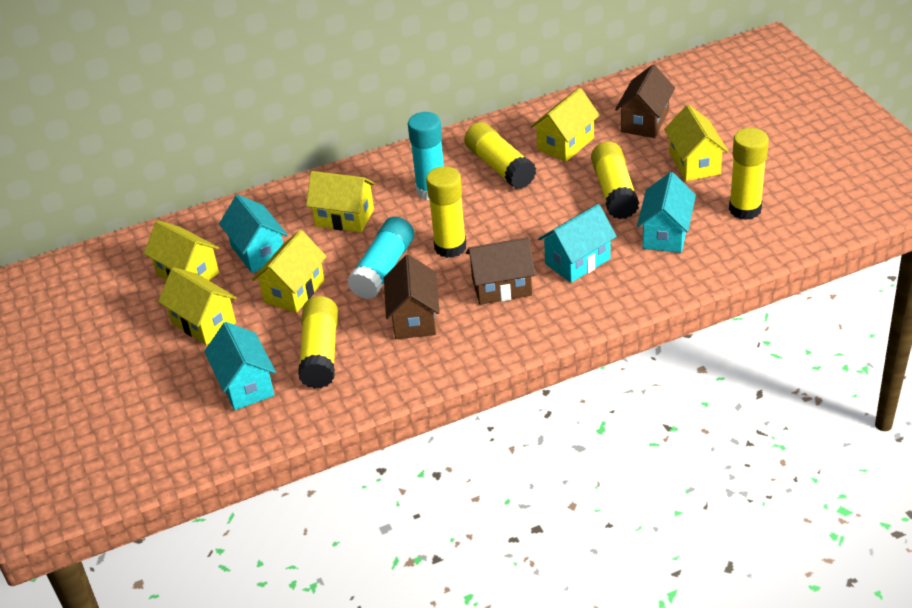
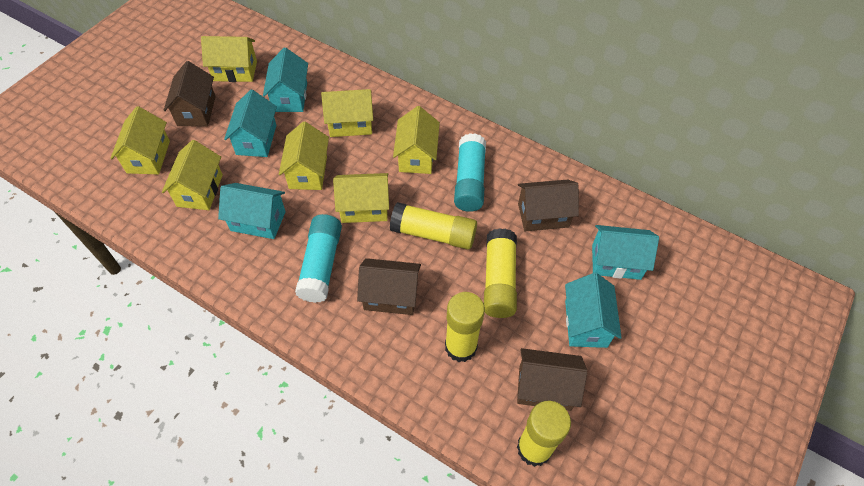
brown house: 3 -> 4
turquoise house: 4 -> 5
yellow glue stick: 5 -> 4
yellow house: 6 -> 7

